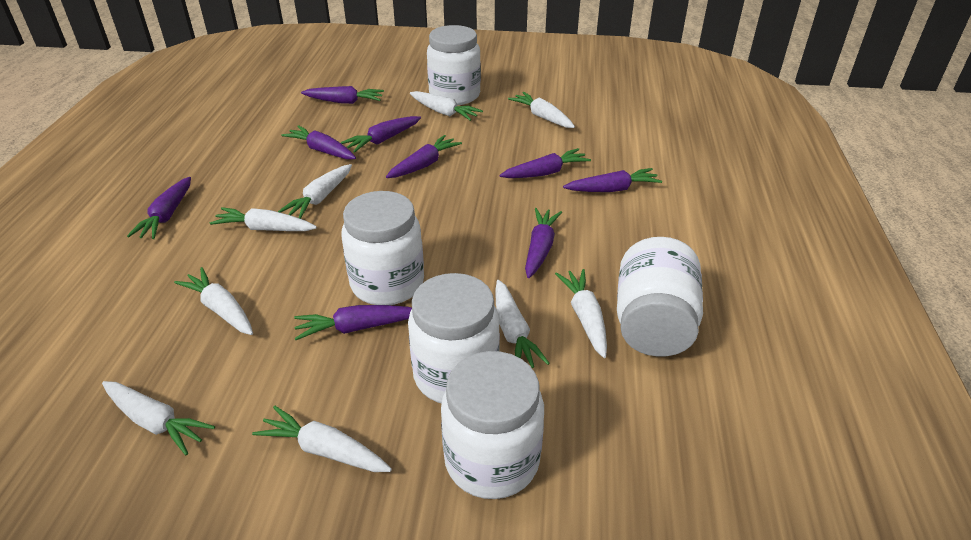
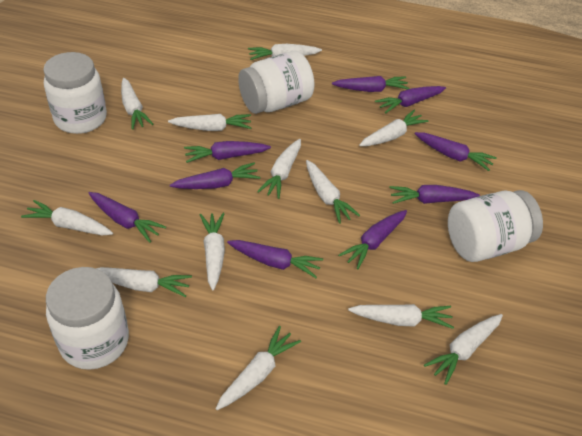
white carrot: 9 -> 12
white jar: 5 -> 4

